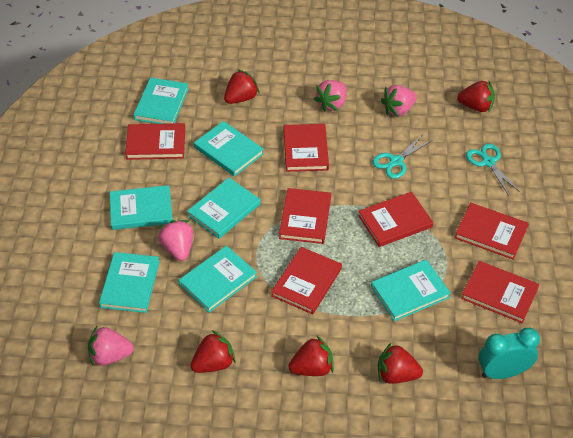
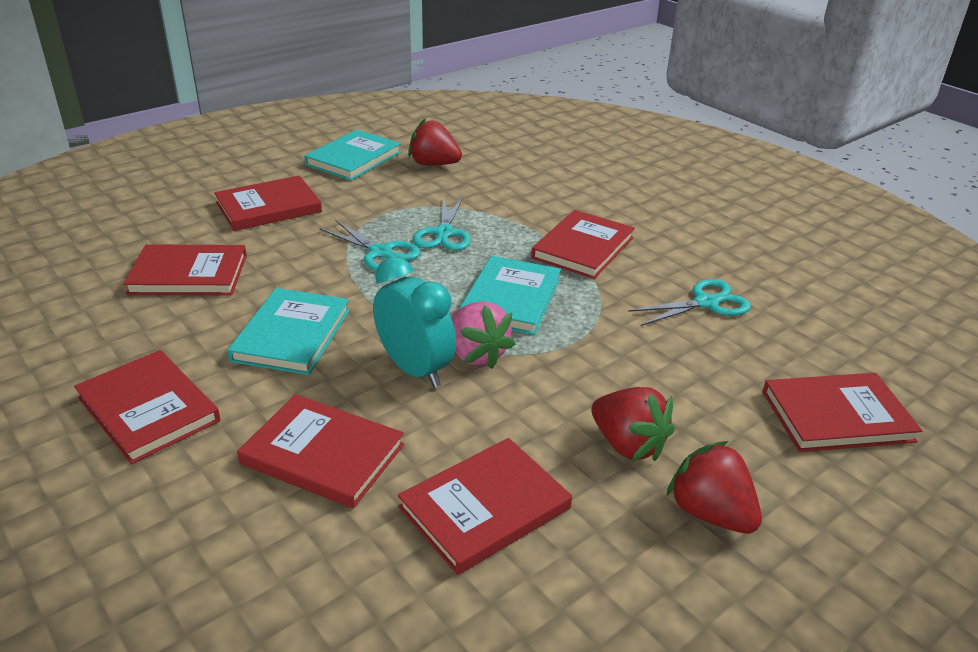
pink strawberry: 4 -> 1
red strawberry: 5 -> 3
turquoise book: 7 -> 3
turquoise scissors: 2 -> 3

